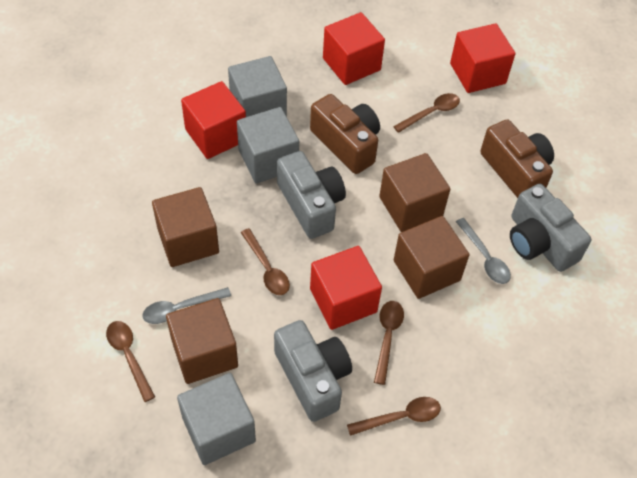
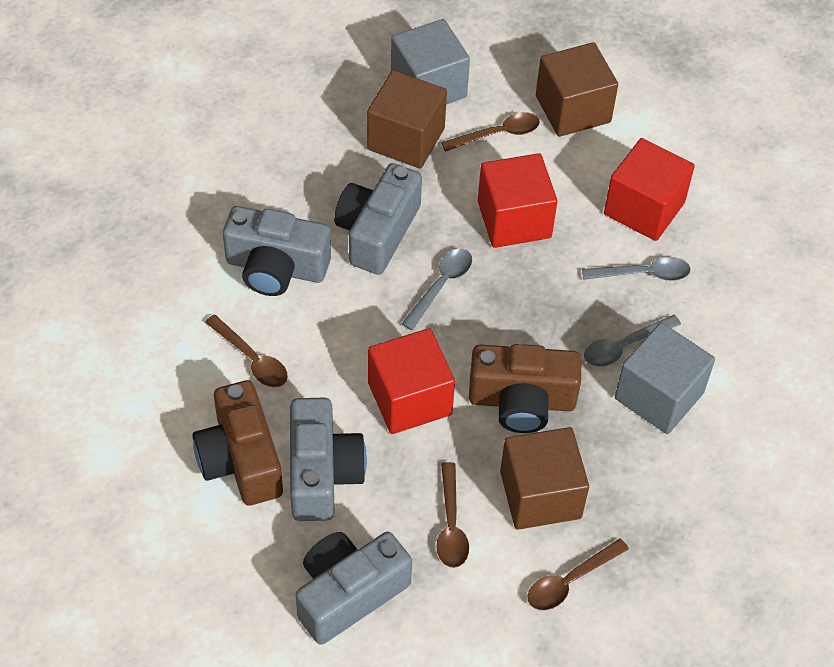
brown cube: 4 -> 3
brown spoon: 5 -> 4
grey camera: 3 -> 4
grey cube: 3 -> 2
grey spoon: 2 -> 3
red cube: 4 -> 3

